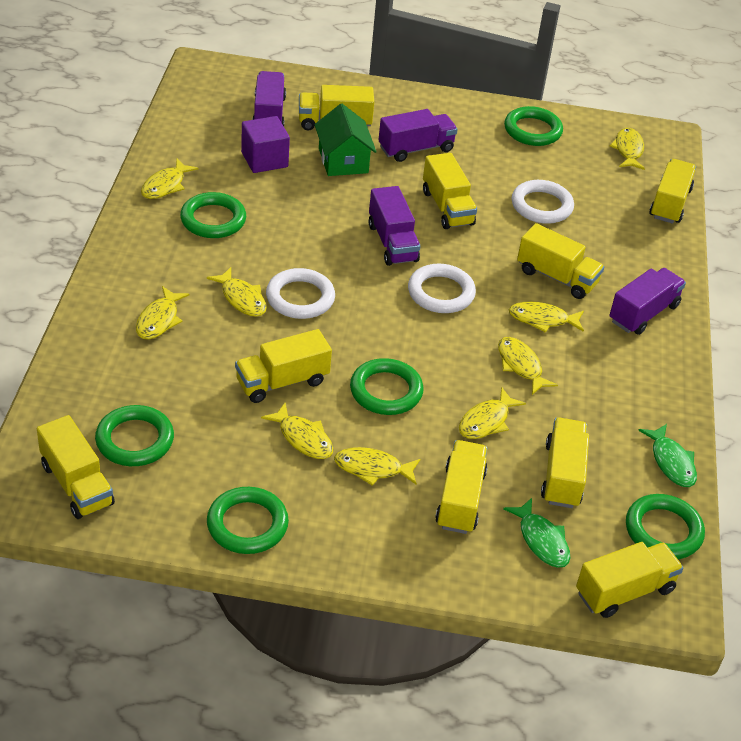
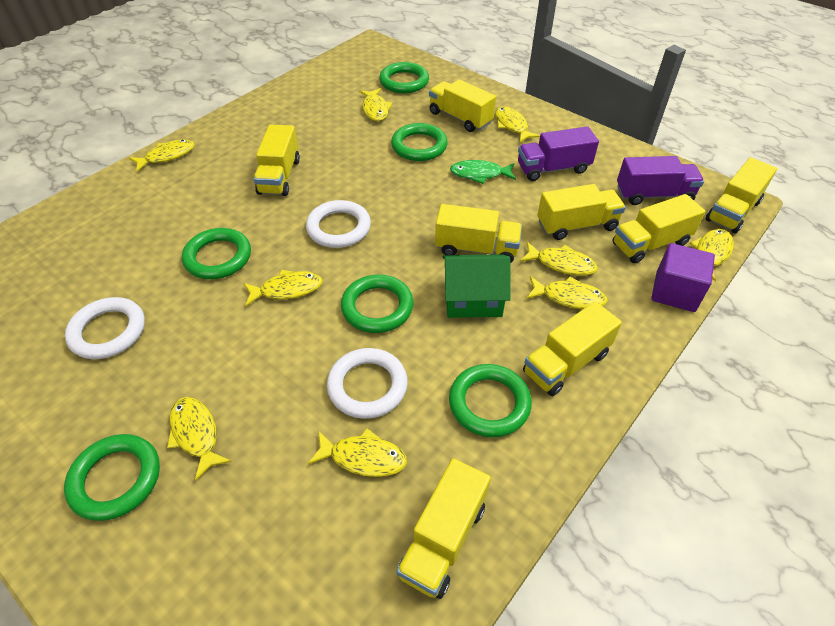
green fish: 2 -> 1
purple truck: 4 -> 2
yellow truck: 9 -> 8

